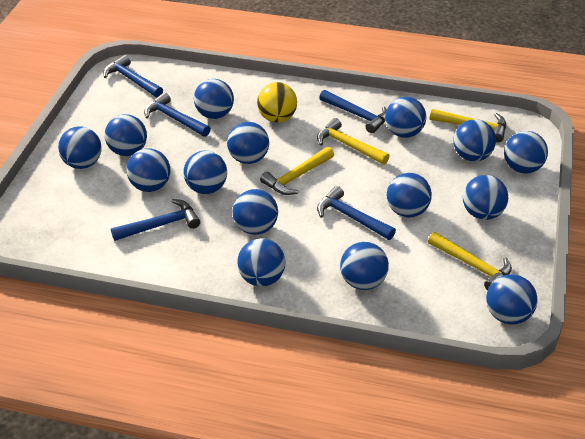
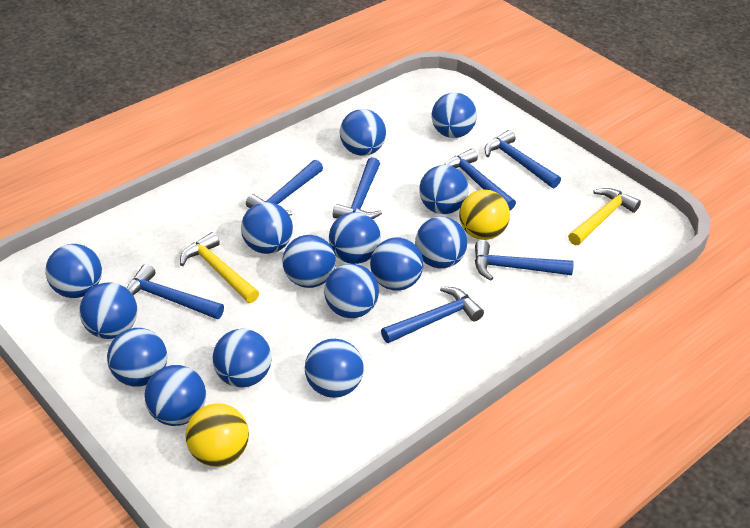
blue hammer: 5 -> 7
yellow ball: 1 -> 2
yellow hammer: 4 -> 2

